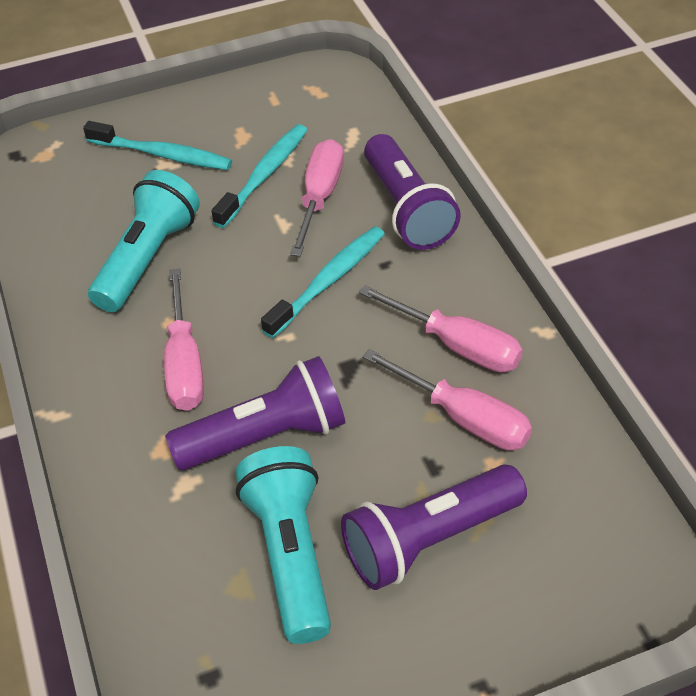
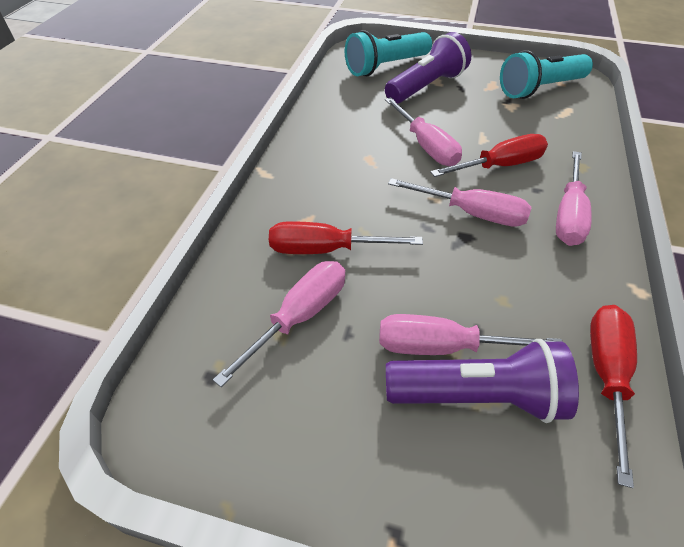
pink screwdriver: 4 -> 5
purple flashlight: 3 -> 2
red screwdriver: 0 -> 3
turquoise toothbrush: 3 -> 0

